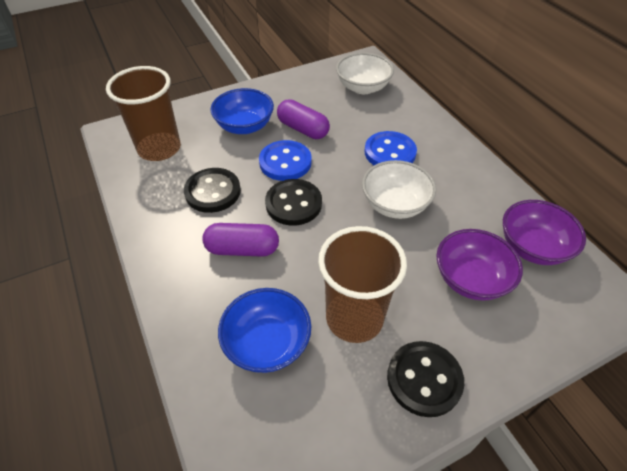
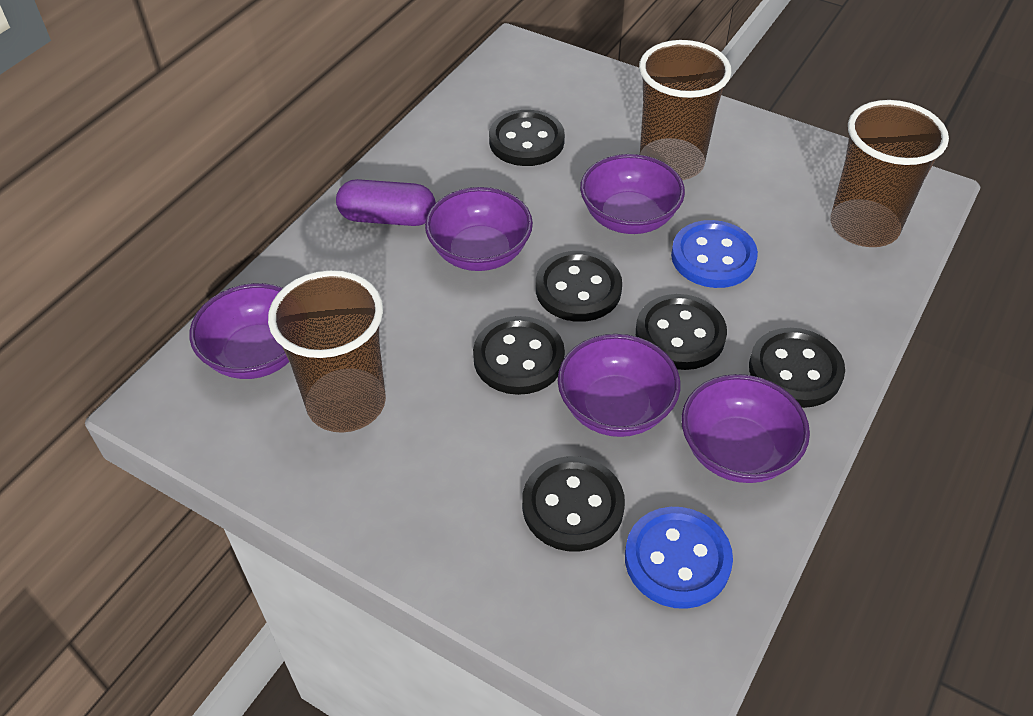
black button: 3 -> 6
blue bowl: 2 -> 0
brown cup: 2 -> 3
purple bowl: 2 -> 5
purple capsule: 2 -> 1
white bowl: 2 -> 0

